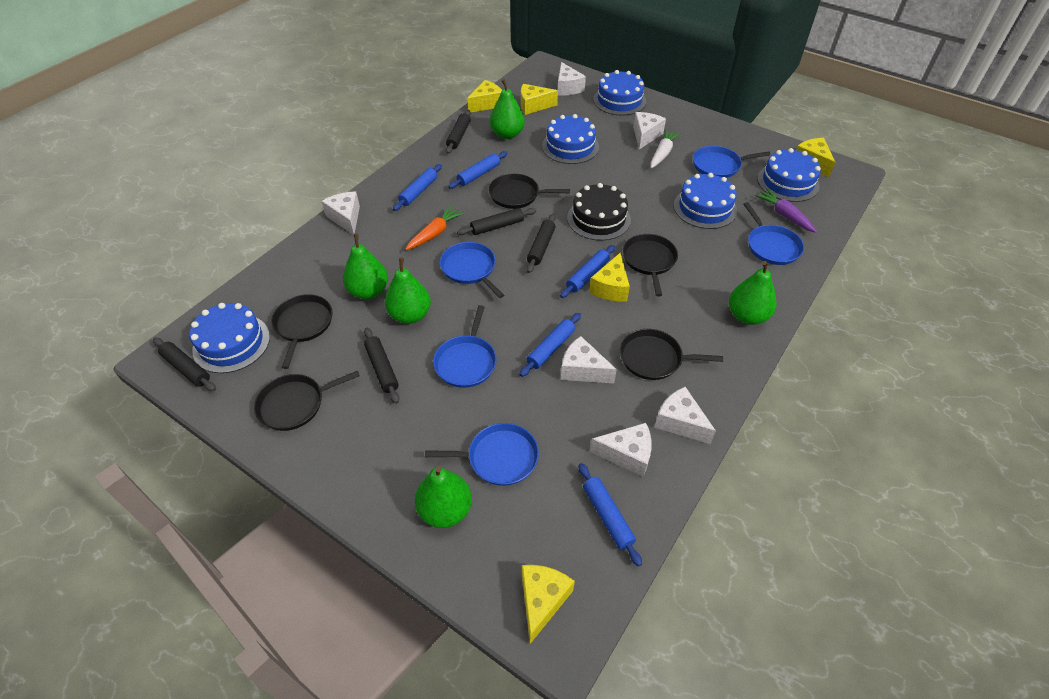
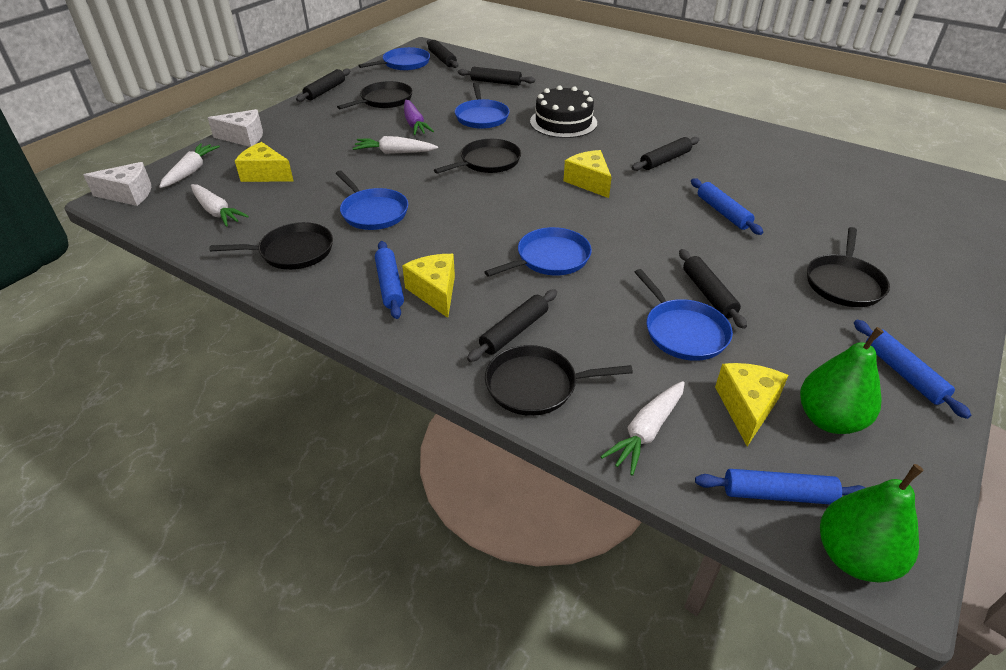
black rolling pin: 5 -> 6
blue cake: 5 -> 0
blue rolling pin: 5 -> 4
green pear: 5 -> 2
orange carrot: 1 -> 0
white carrot: 1 -> 4
white cheese: 6 -> 2
yellow cheese: 5 -> 4

